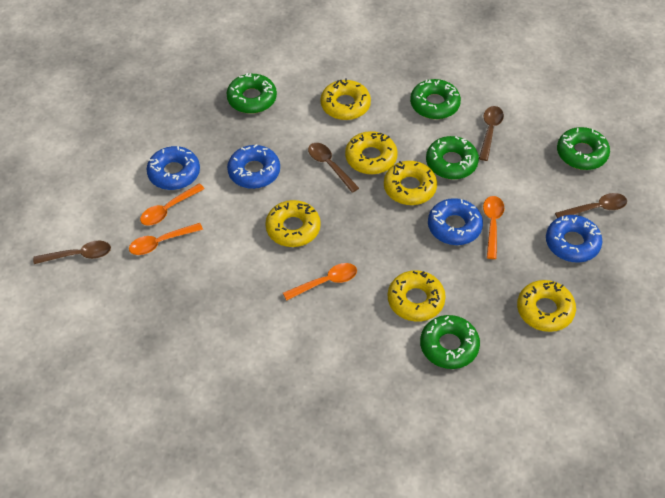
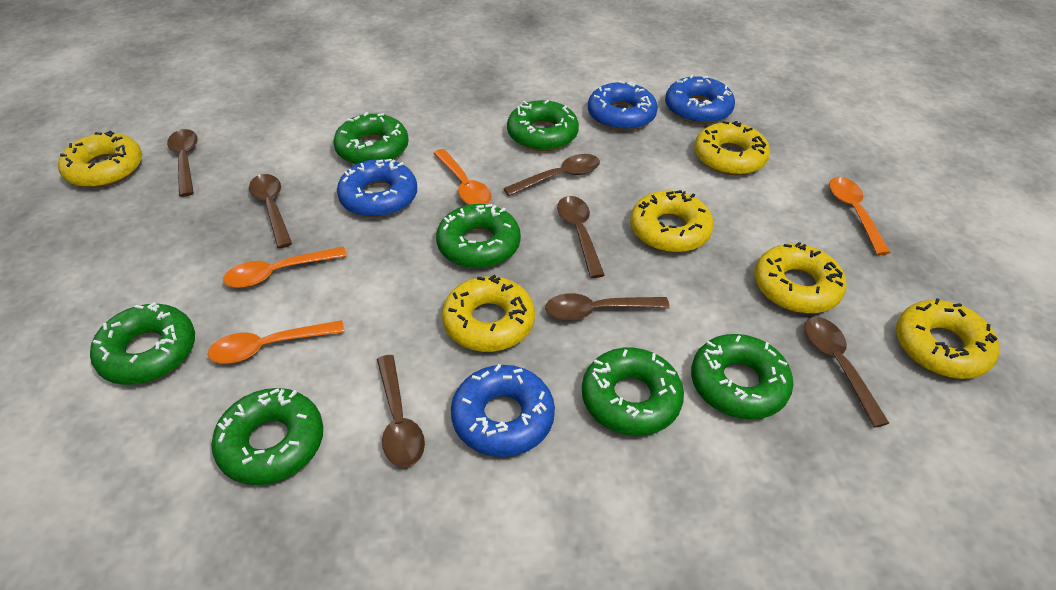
brown spoon: 4 -> 7
green donut: 5 -> 7

